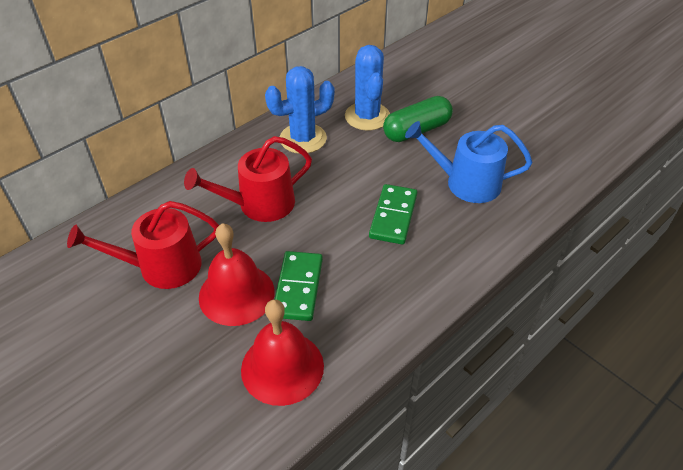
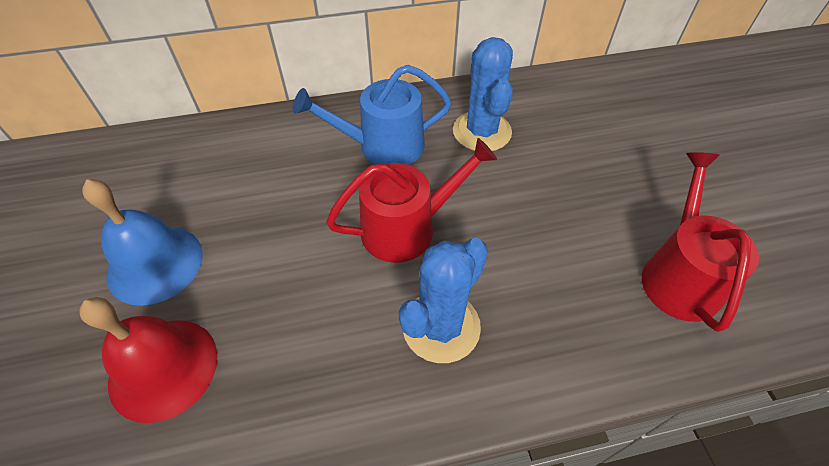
blue bell: 0 -> 1
green capsule: 1 -> 0
green domino: 2 -> 0
red bell: 2 -> 1

